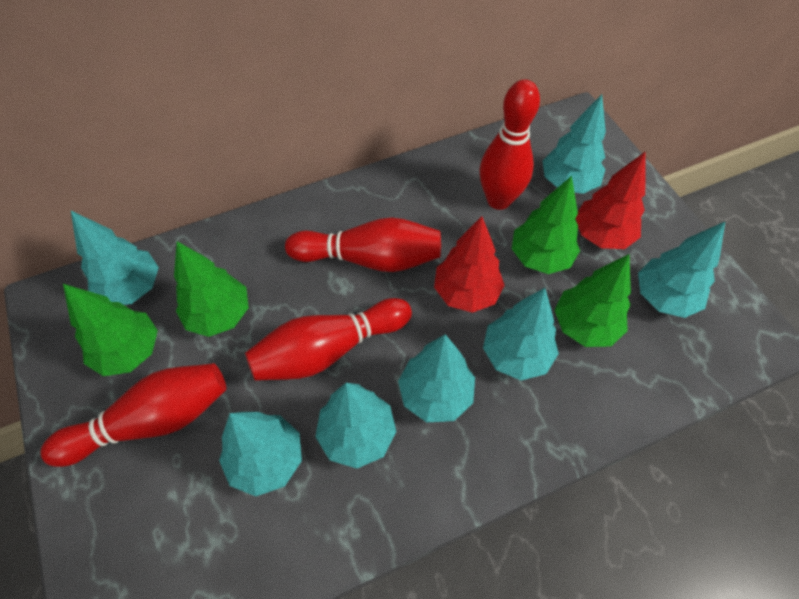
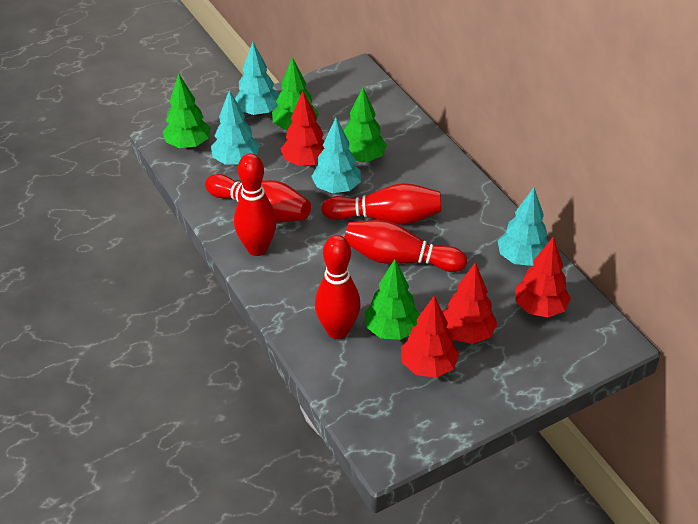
red bowling pin: 4 -> 5
red tree: 2 -> 4
turquoise tree: 7 -> 4

